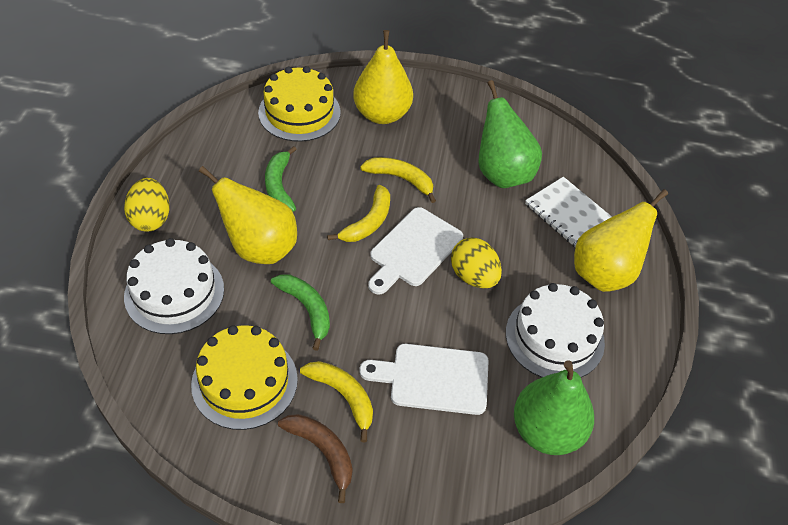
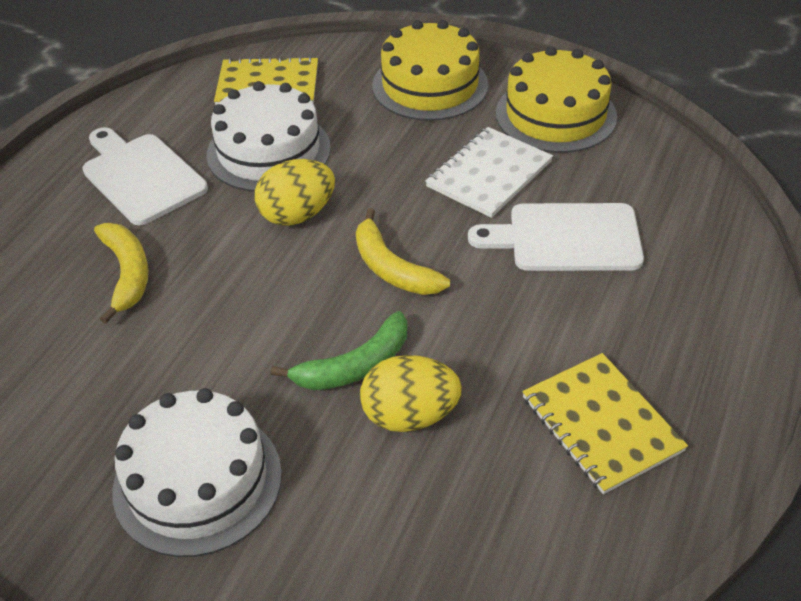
brown banana: 1 -> 0
green banana: 2 -> 1
green pear: 2 -> 0
yellow banana: 3 -> 2
yellow notebook: 0 -> 2
yellow pear: 3 -> 0

